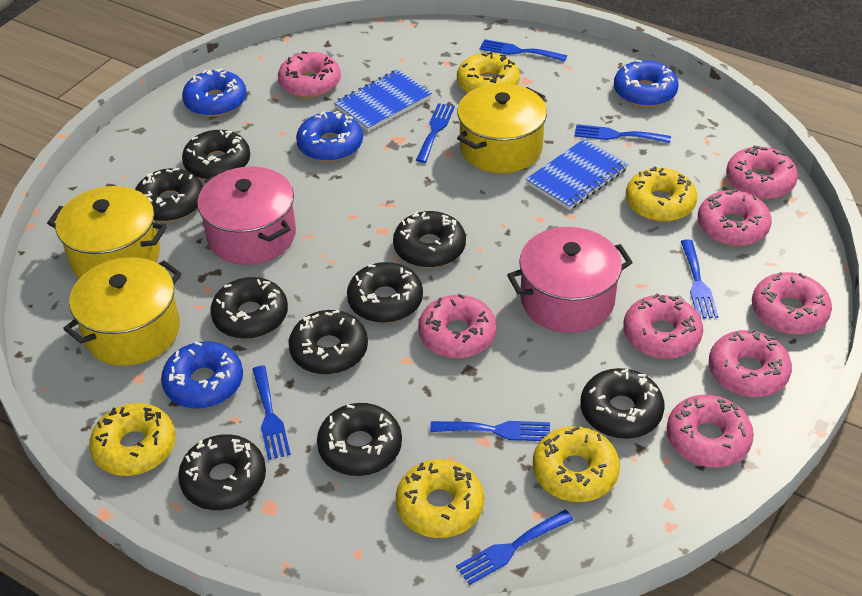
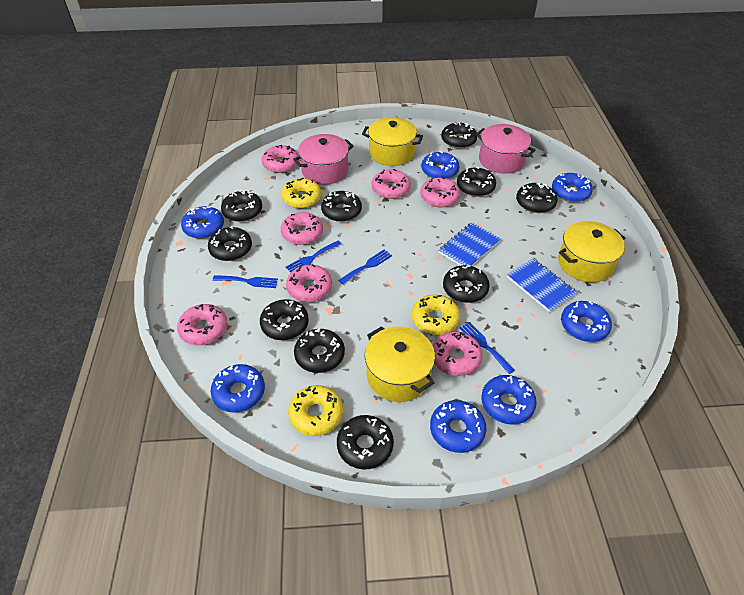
black donut: 9 -> 10
blue donut: 4 -> 7
blue fork: 7 -> 4
pink donut: 8 -> 7
yellow donut: 5 -> 3

